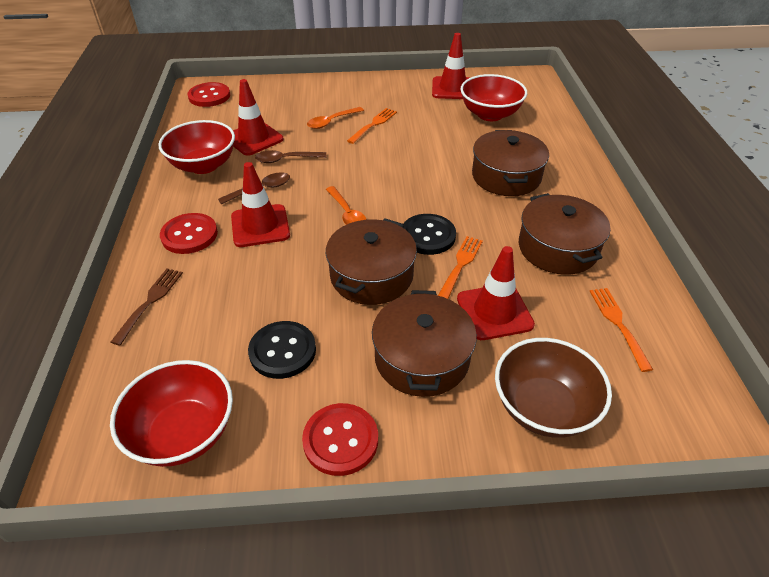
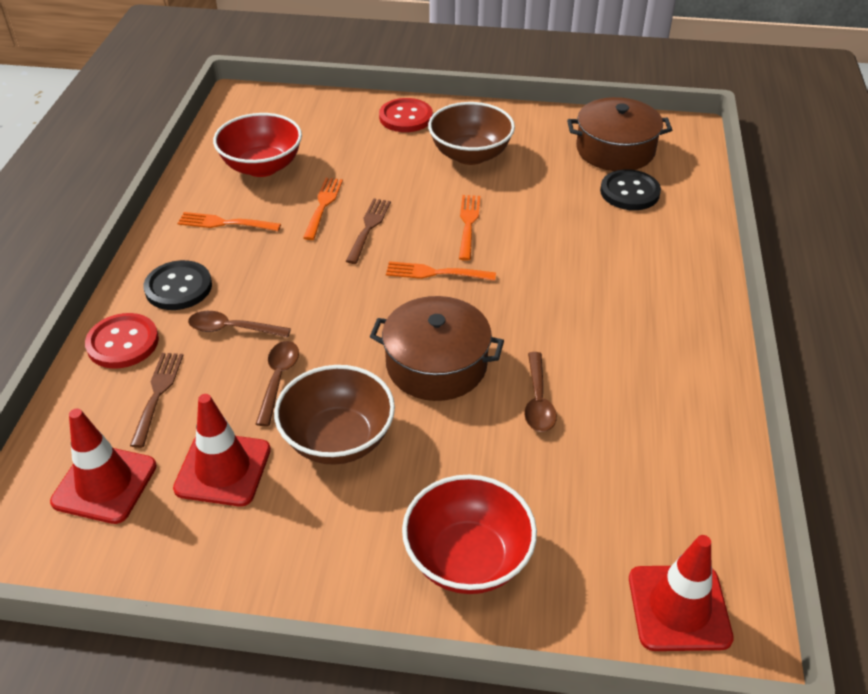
brown bowl: 1 -> 2
brown fork: 1 -> 2
brown pot: 4 -> 2
brown spoon: 2 -> 3
orange fork: 3 -> 4
orange spoon: 2 -> 0
red bowl: 3 -> 2
red button: 3 -> 2
red traffic cone: 4 -> 3

